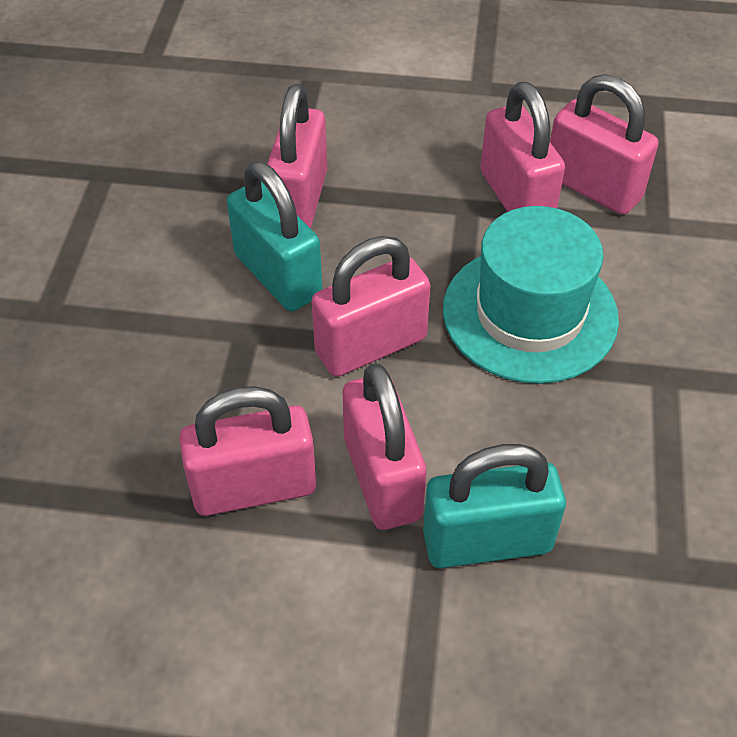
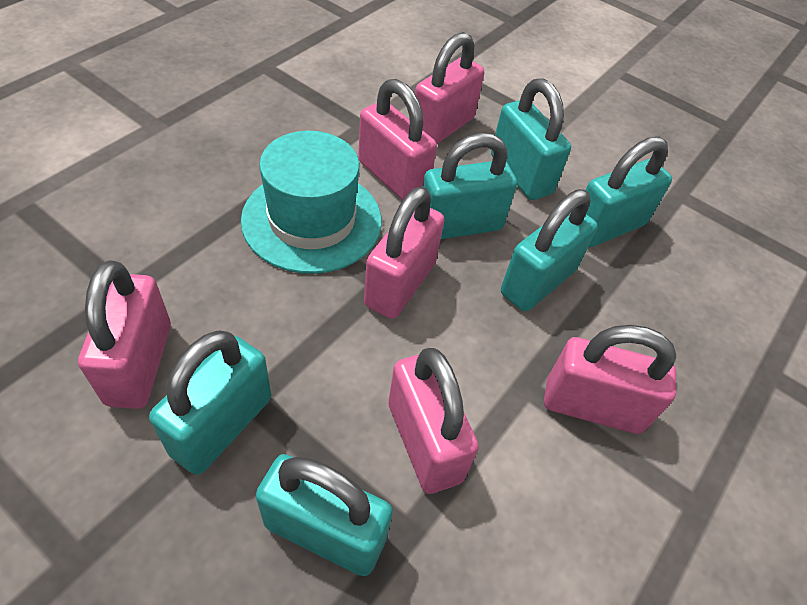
turquoise padlock: 2 -> 6

